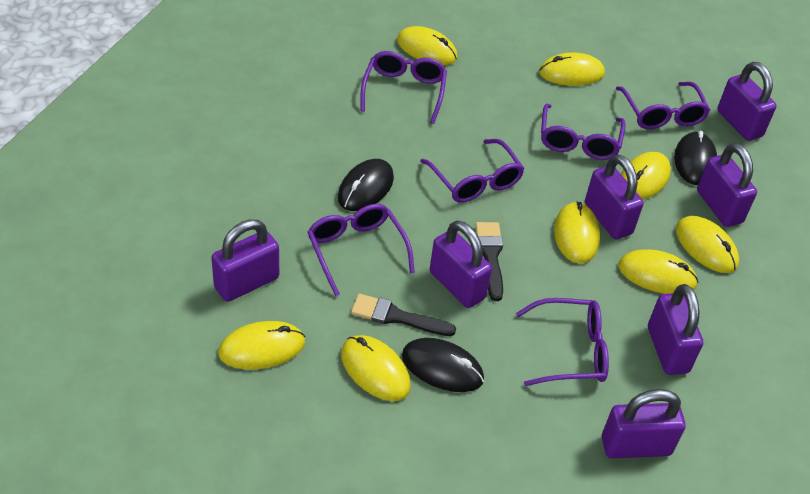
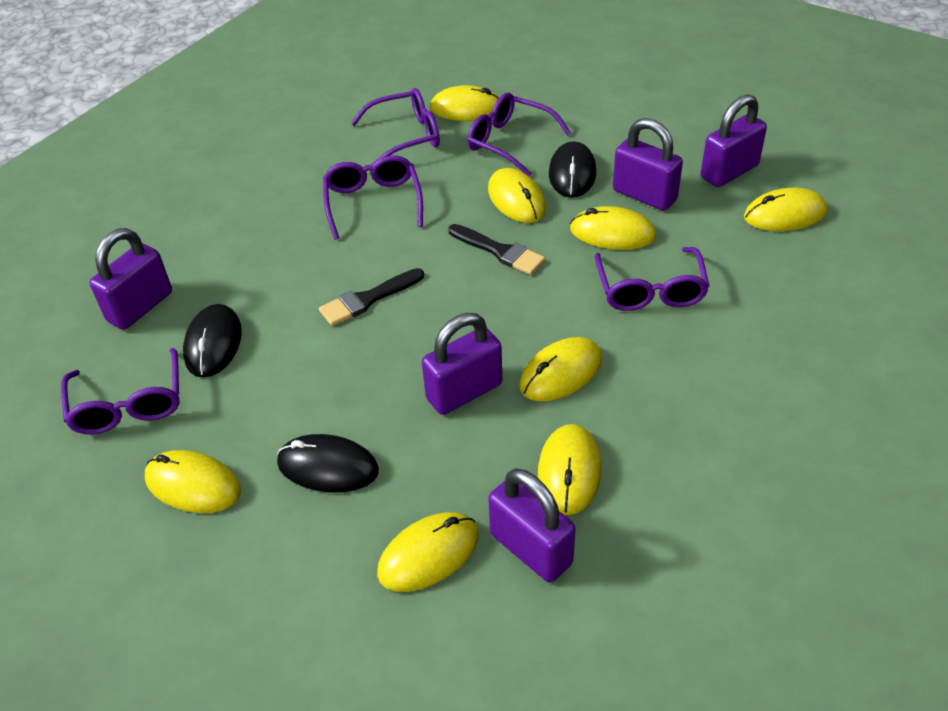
purple glasses: 6 -> 5
purple padlock: 7 -> 5

